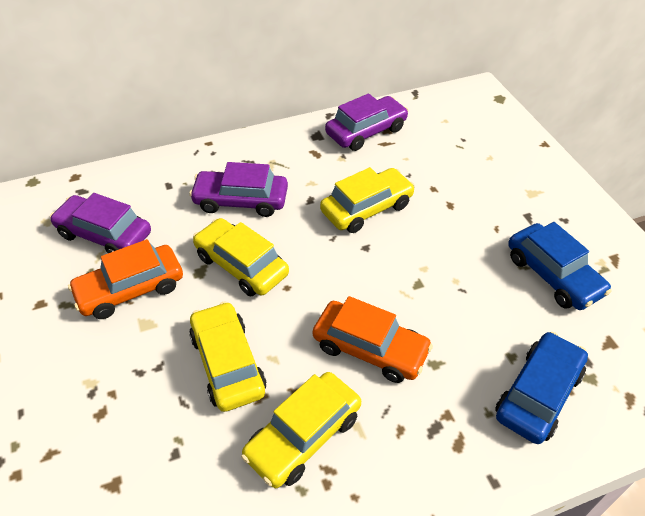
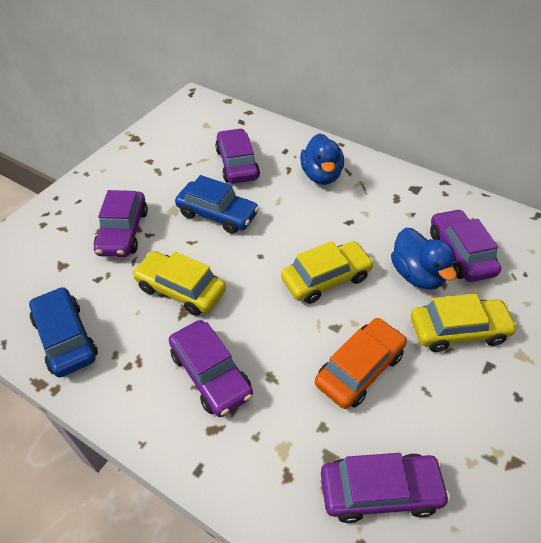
blue duck: 0 -> 2
orange car: 2 -> 1
purple car: 3 -> 5
yellow car: 4 -> 3

